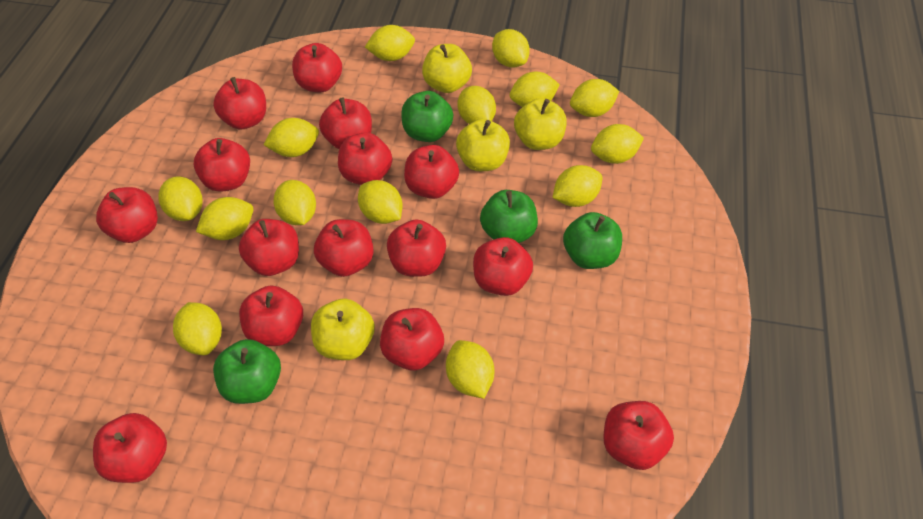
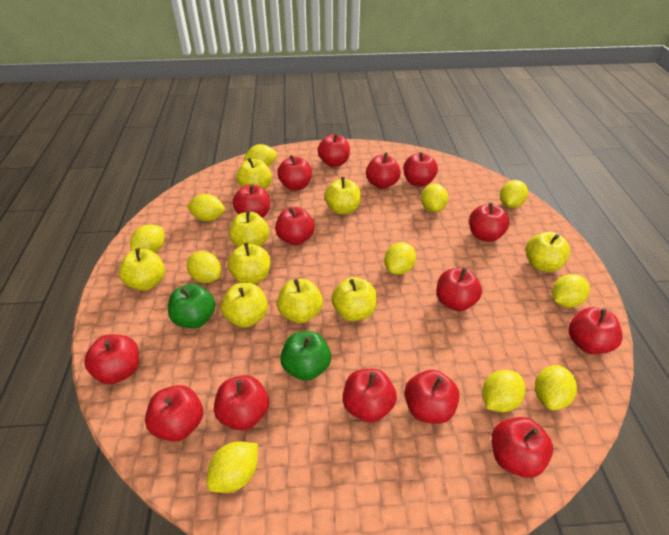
green apple: 4 -> 2
yellow apple: 4 -> 9
yellow lemon: 14 -> 11

